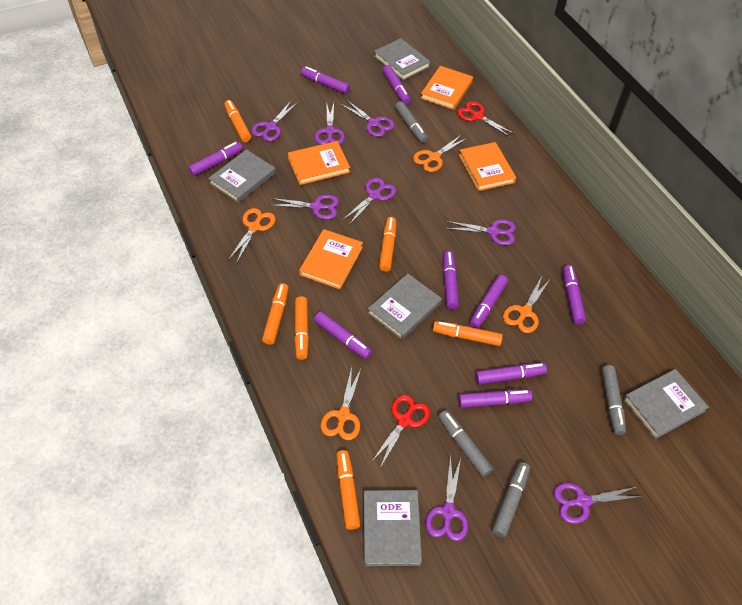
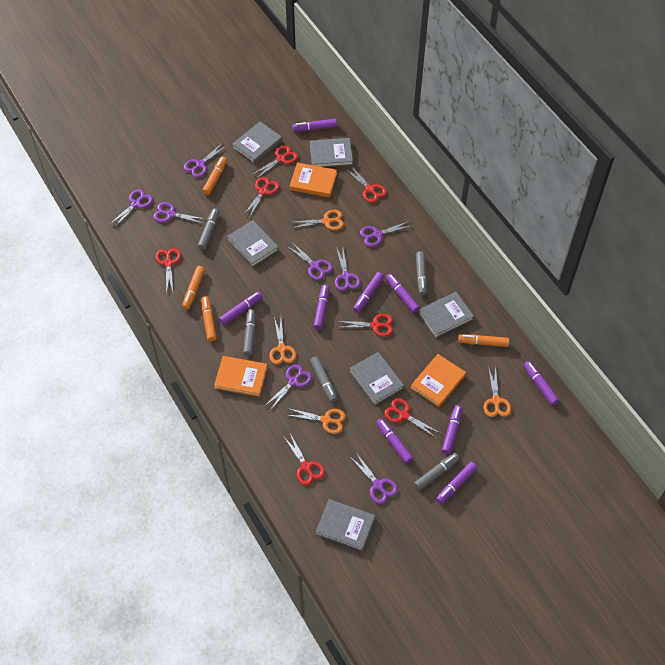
grey book: 5 -> 6
grey marker: 4 -> 5
orange book: 4 -> 3
orange marker: 6 -> 4
red scissors: 2 -> 7

